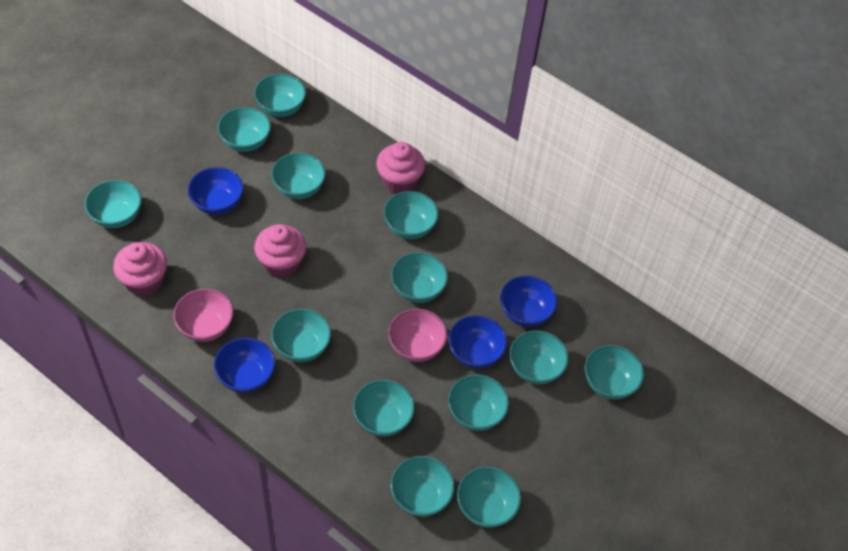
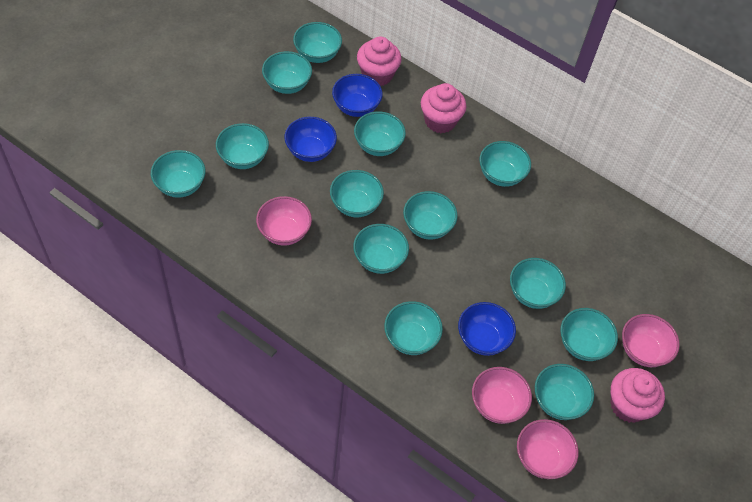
blue bowl: 4 -> 3
pink bowl: 2 -> 4

